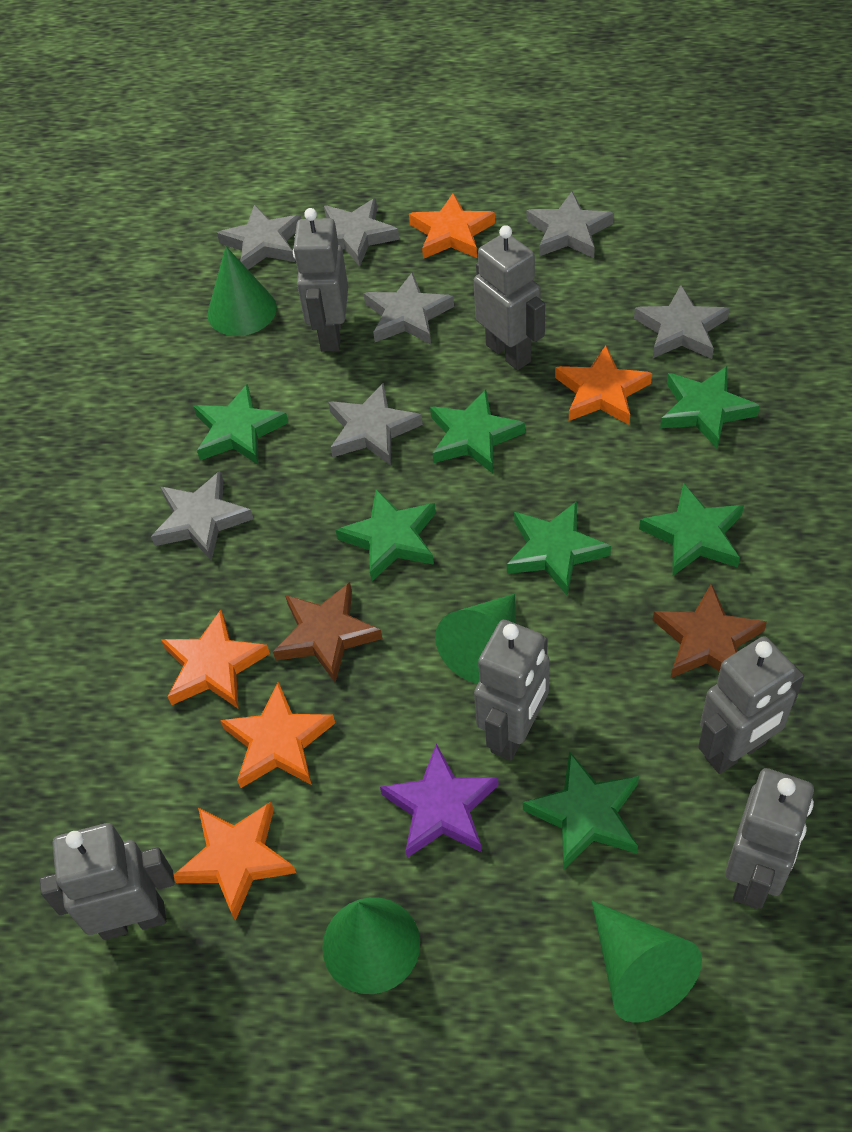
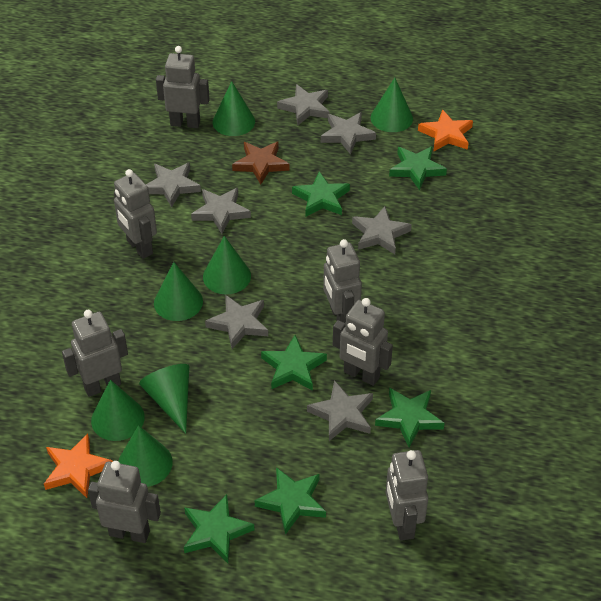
brown star: 2 -> 1
green cone: 4 -> 7
green star: 7 -> 6
grey robot: 6 -> 7
orange star: 5 -> 2
purple star: 1 -> 0

